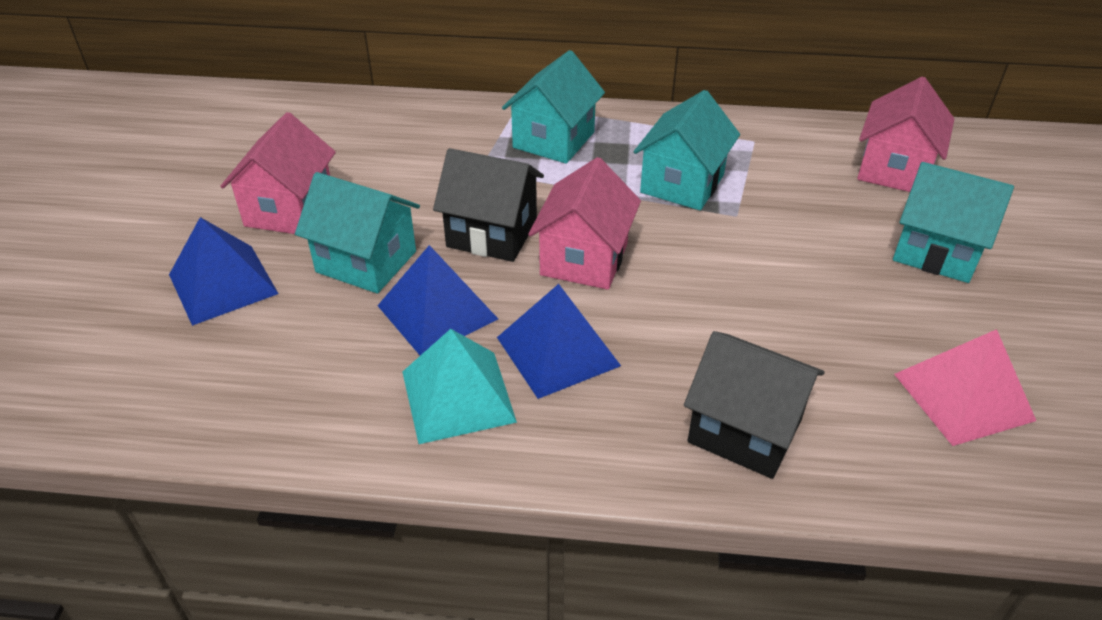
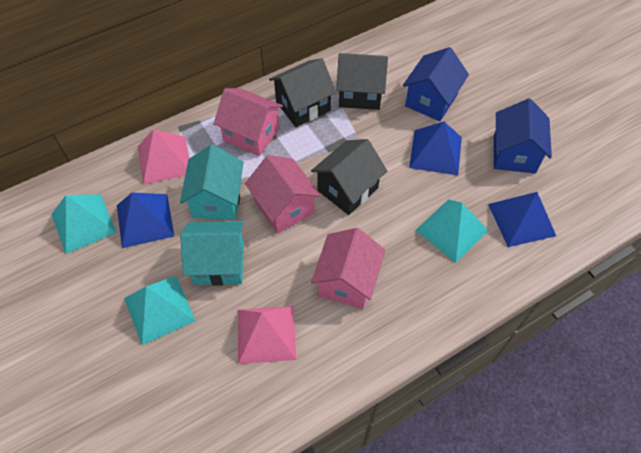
black house: 2 -> 3
blue house: 0 -> 2
pink pyramid: 1 -> 2
turquoise house: 4 -> 2
turquoise pyramid: 1 -> 3

